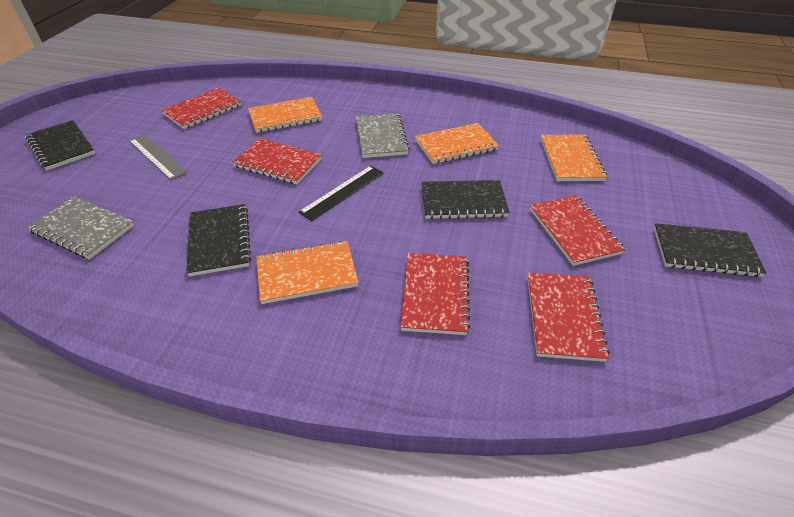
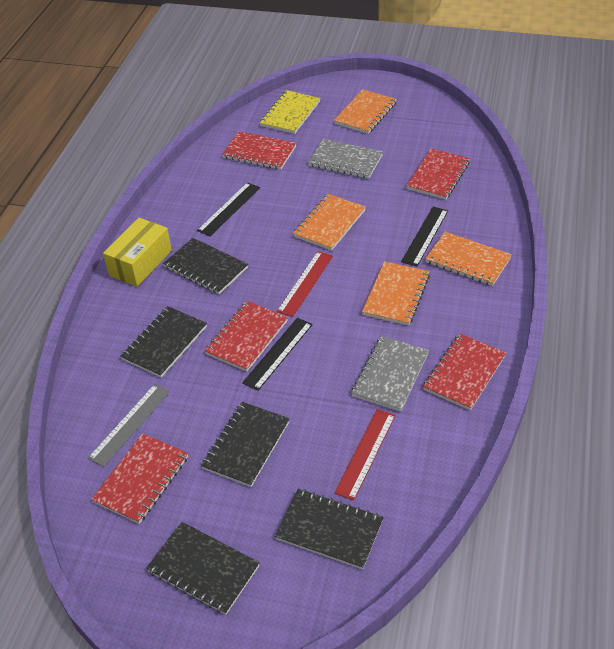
black notebook: 4 -> 5
black ruler: 1 -> 3
red ruler: 0 -> 2
yellow box: 0 -> 1
yellow notebook: 0 -> 1

